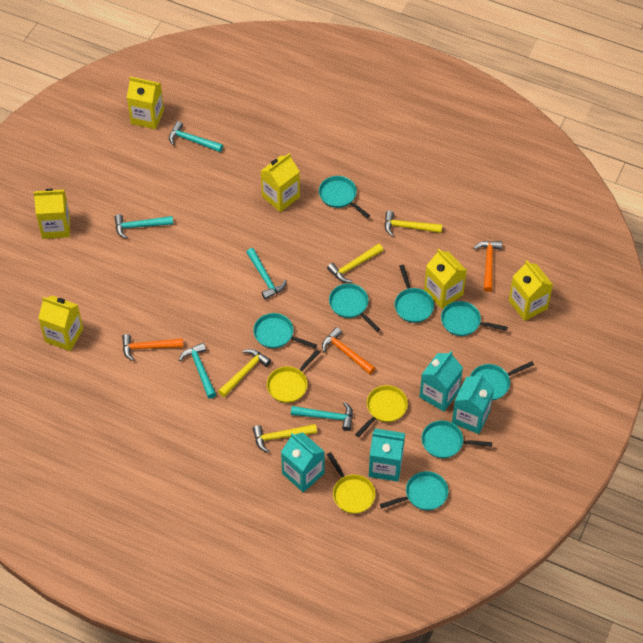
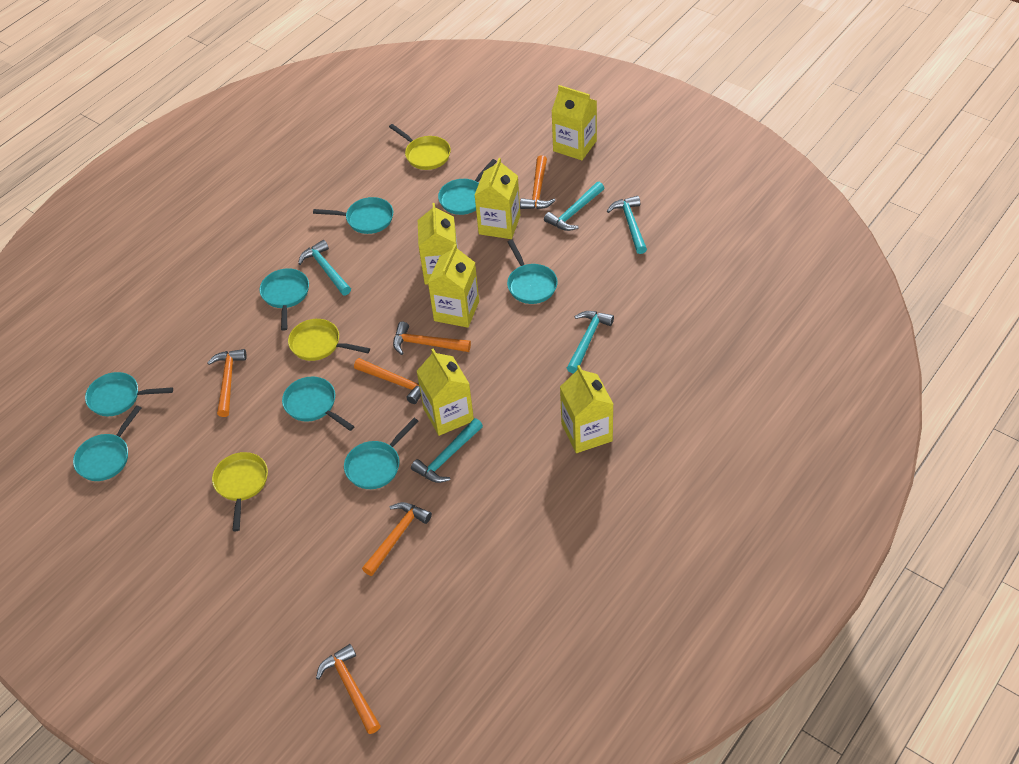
orange hammer: 3 -> 6
turquoise carton: 4 -> 0
yellow hammer: 4 -> 0

